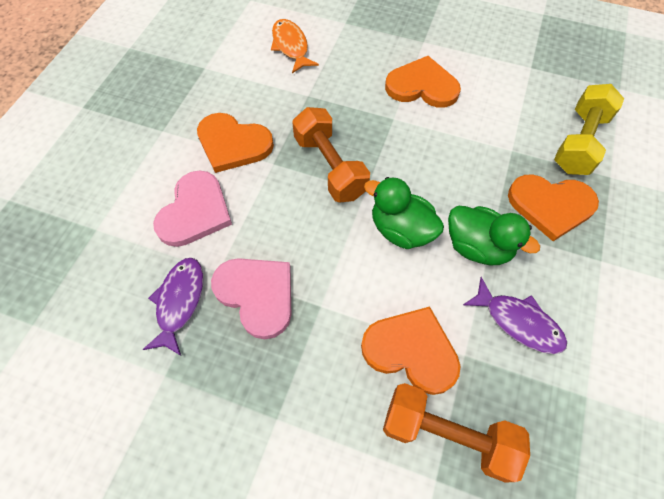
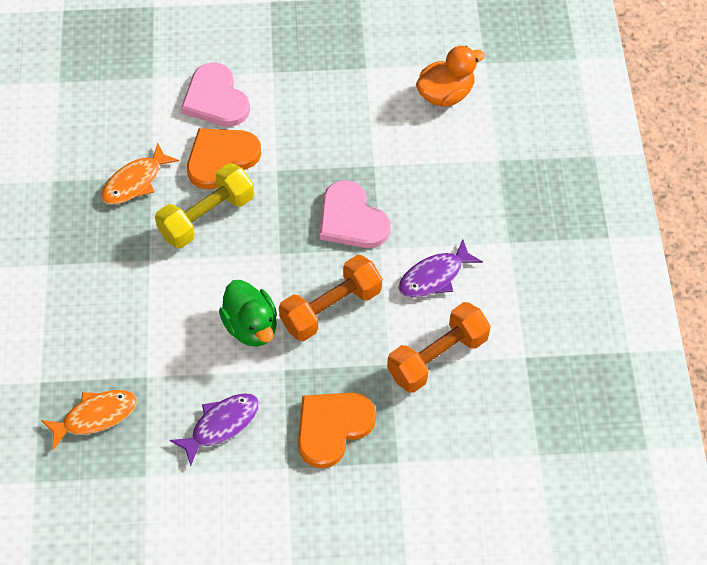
green duck: 2 -> 1
orange duck: 0 -> 1
orange fish: 1 -> 2
orange heart: 4 -> 2

